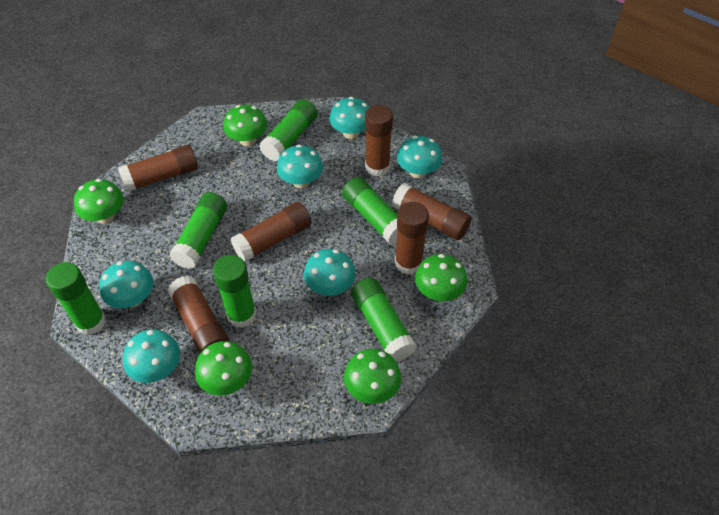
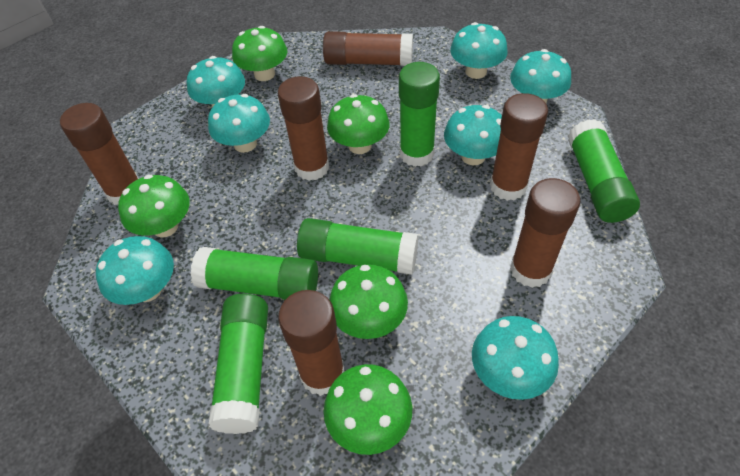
green glue stick: 6 -> 5
turquoise mushroom: 6 -> 7

